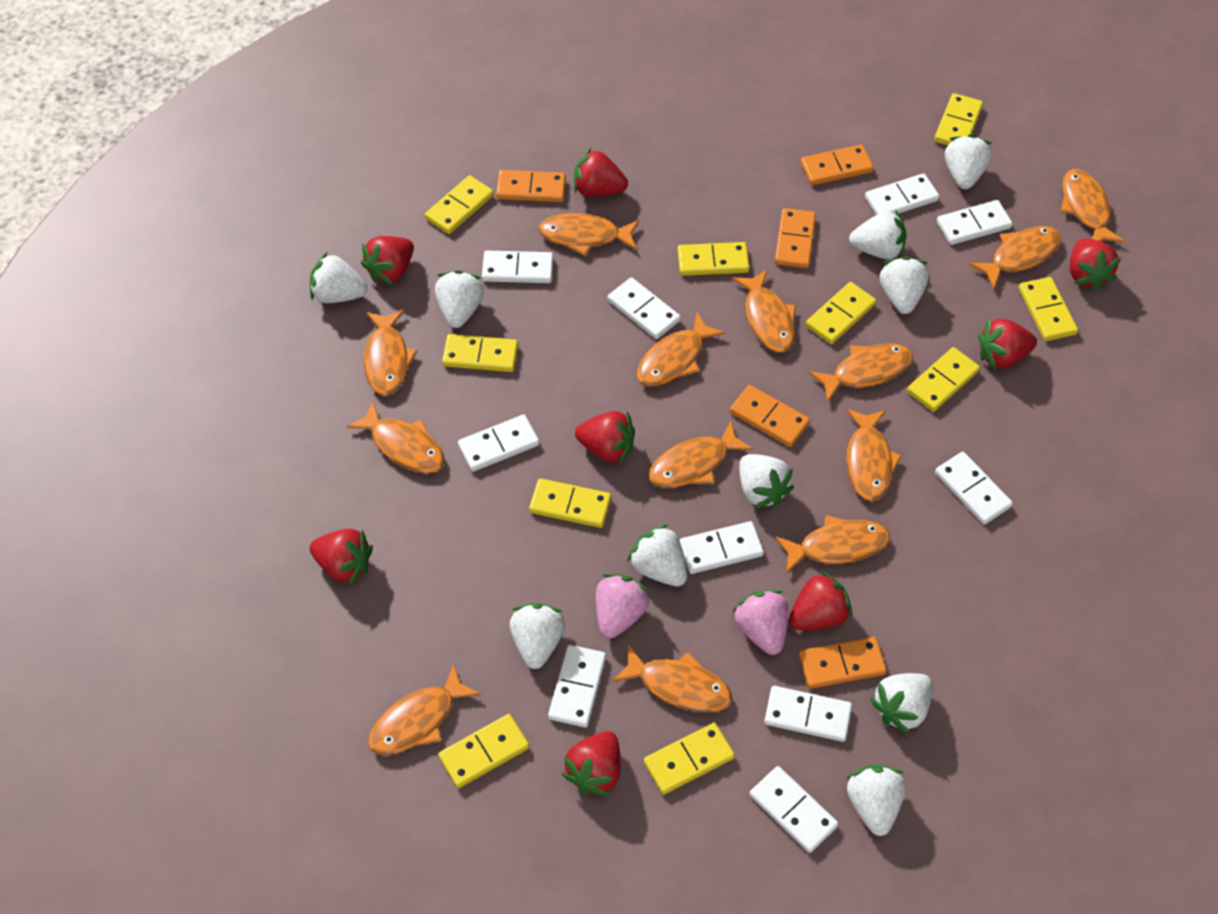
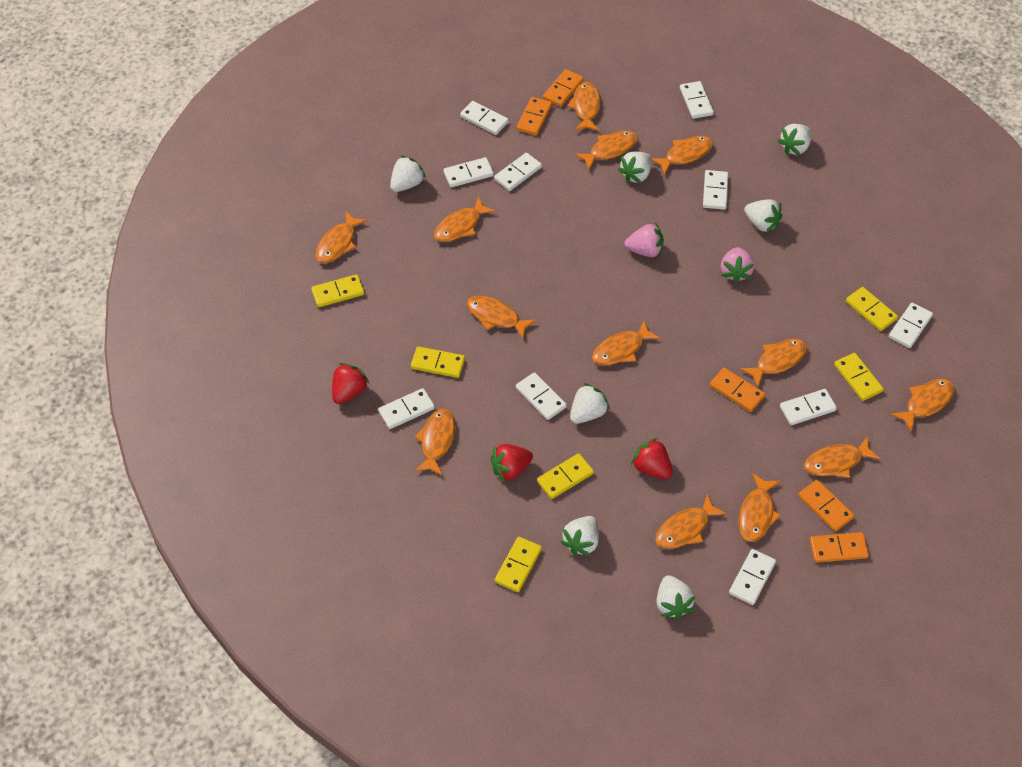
red strawberry: 8 -> 3
white strawberry: 10 -> 7
yellow domino: 10 -> 6

